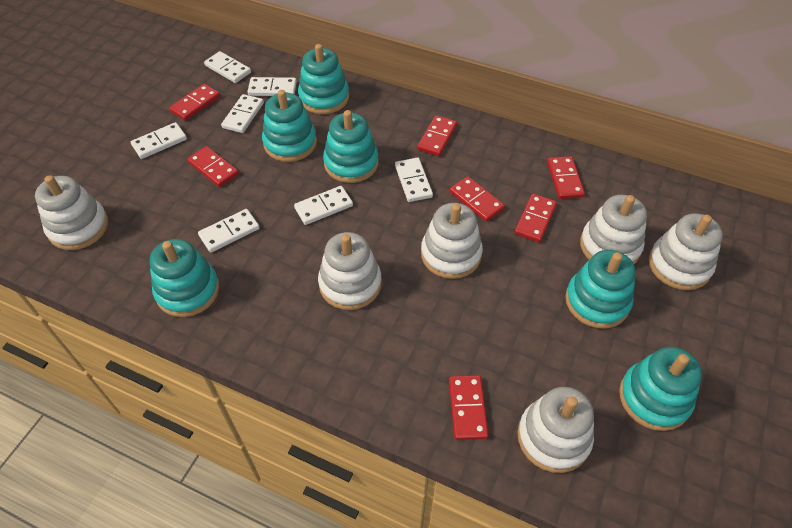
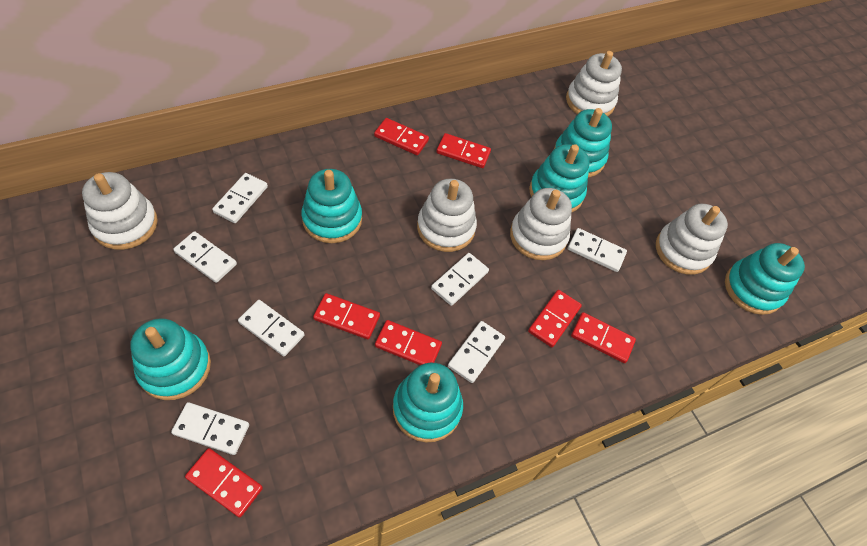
white stacking toy: 6 -> 5

